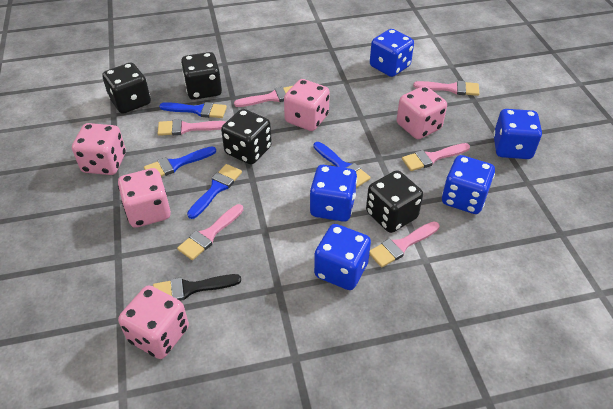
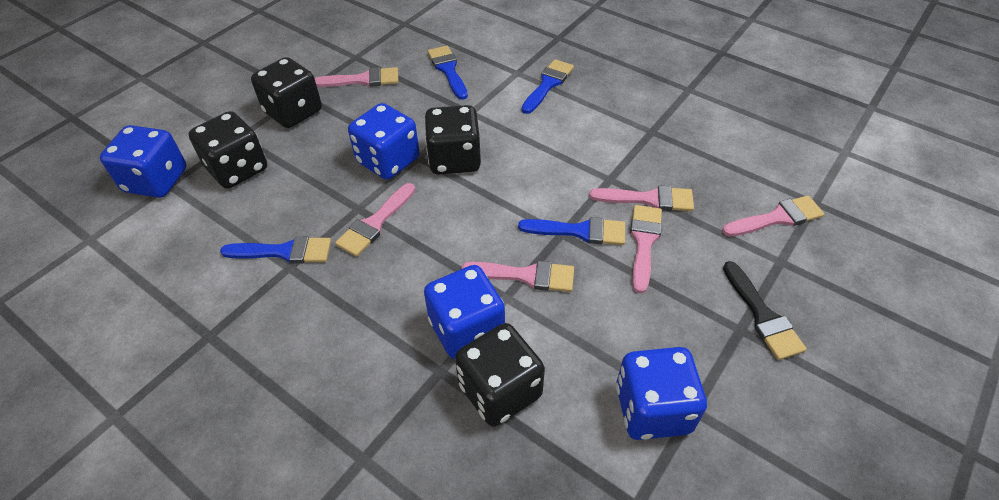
blue dice: 5 -> 4
pink dice: 5 -> 0

